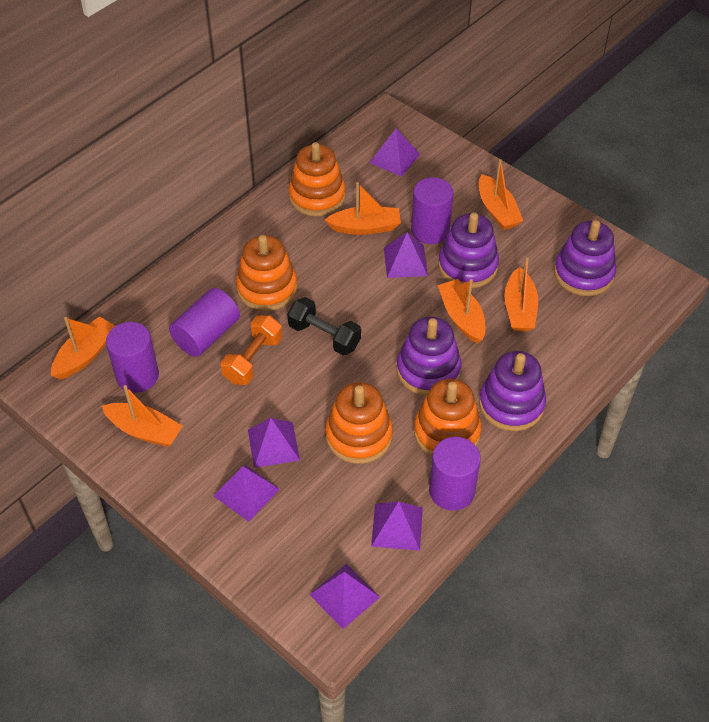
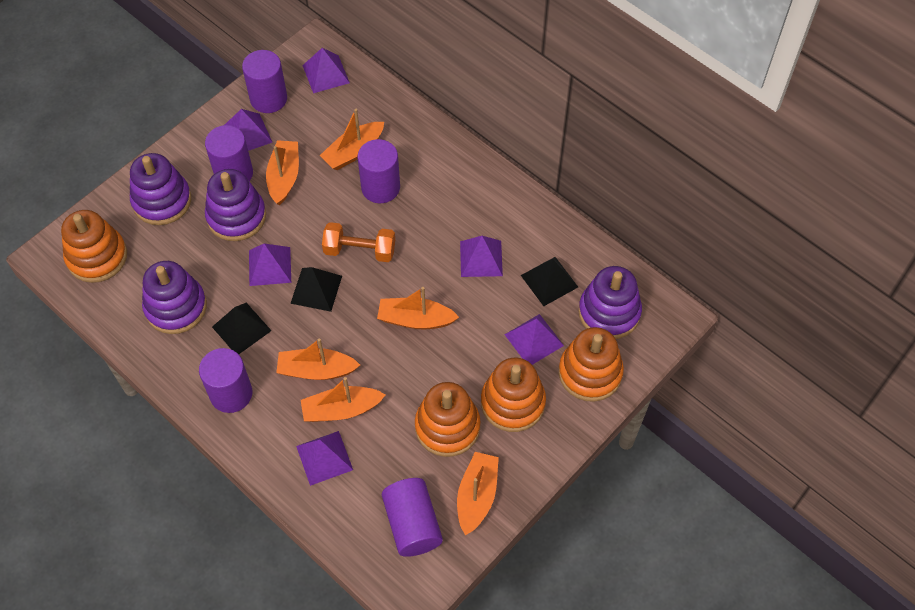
black dumbbell: 1 -> 0
black pyramid: 0 -> 3
purple cylinder: 4 -> 5

